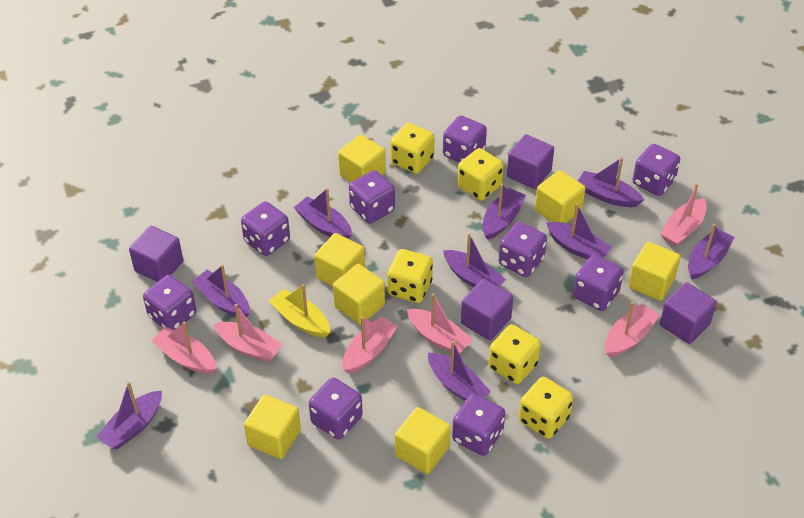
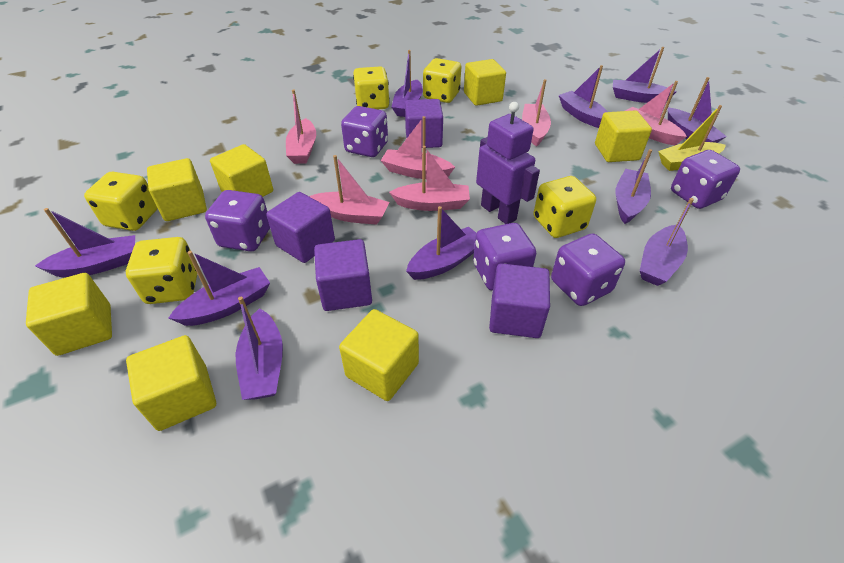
purple boat: 9 -> 10
purple dice: 9 -> 5
purple robot: 0 -> 1

